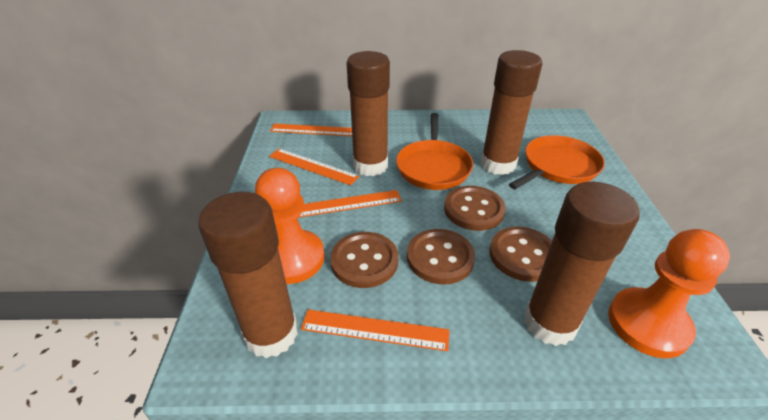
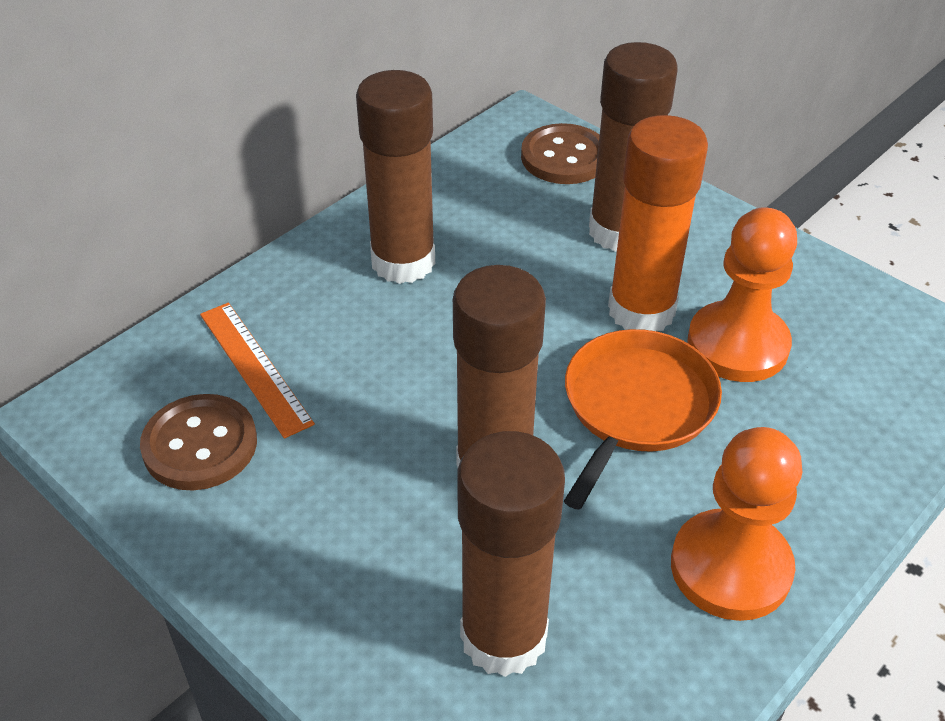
brown button: 4 -> 2
orange glue stick: 0 -> 1
orange pan: 2 -> 1
orange ruler: 4 -> 1

